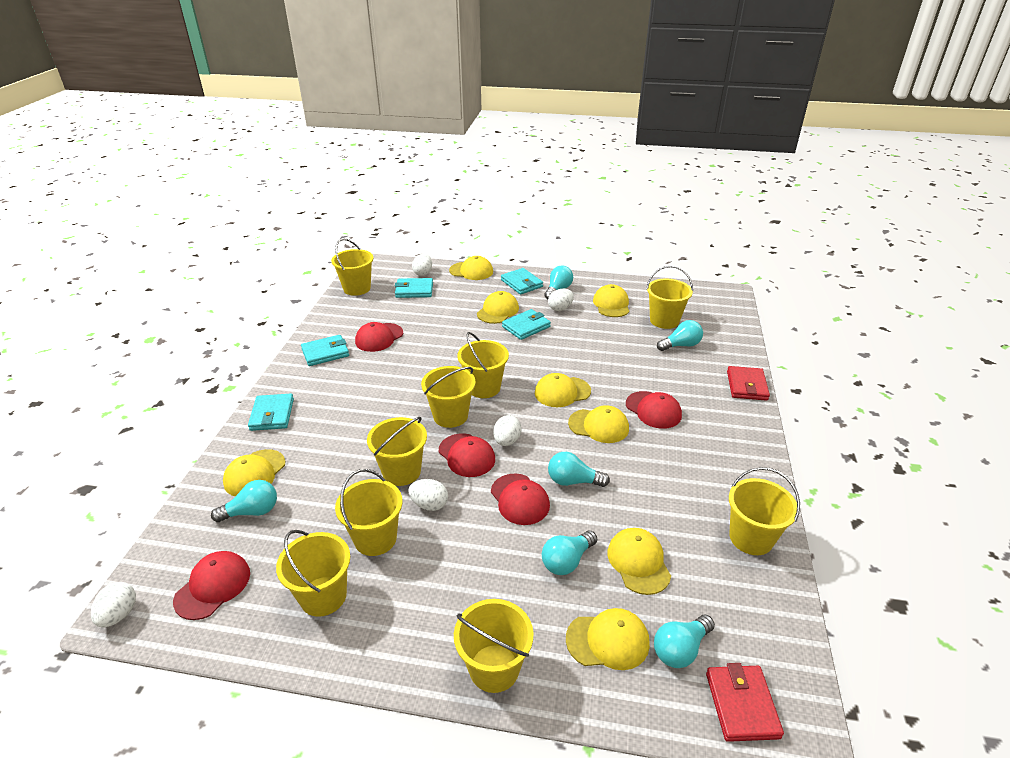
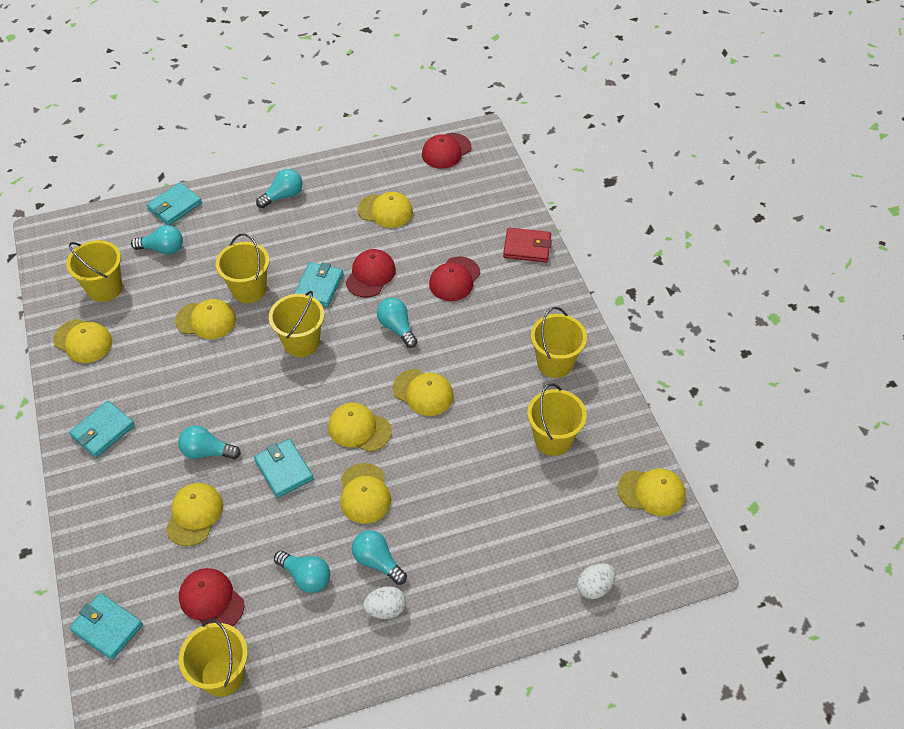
red cap: 5 -> 4
red wallet: 2 -> 1
white egg: 5 -> 2
yellow bucket: 9 -> 6

